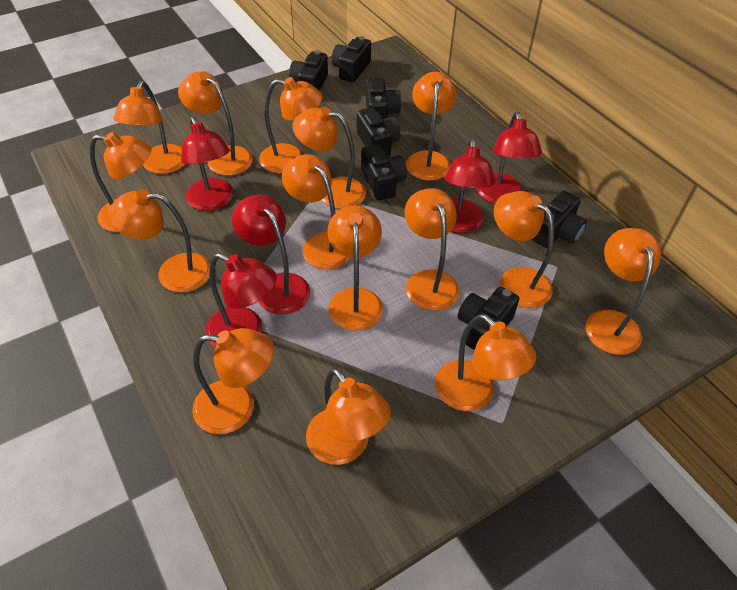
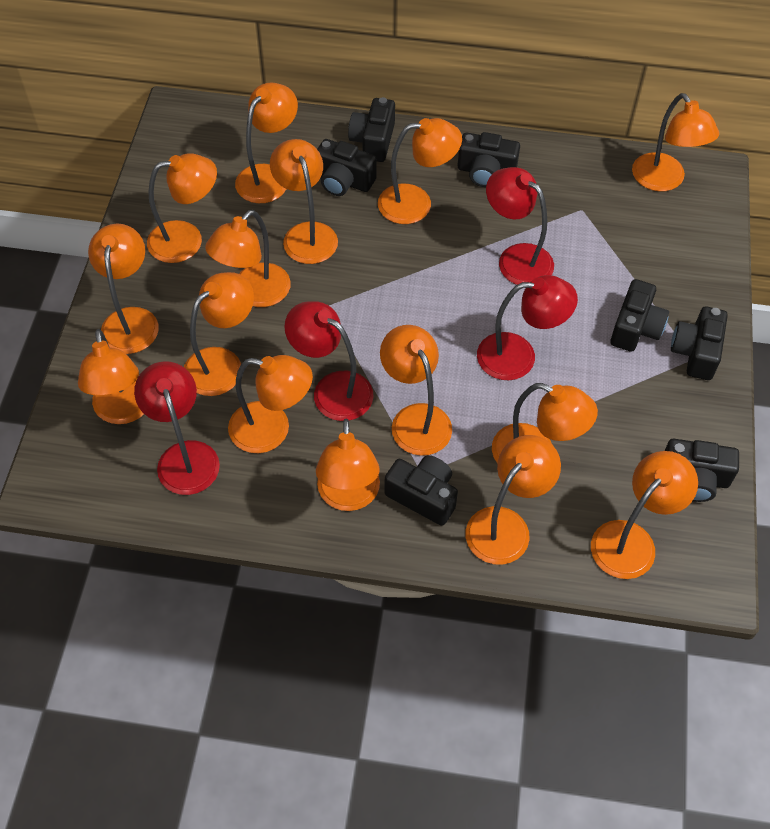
red lamp: 5 -> 4

